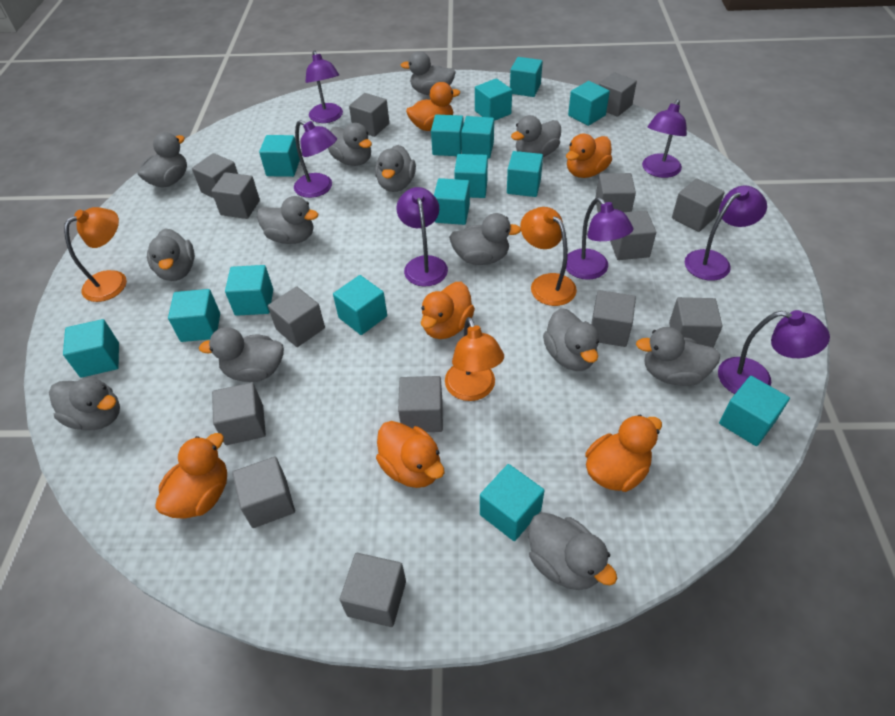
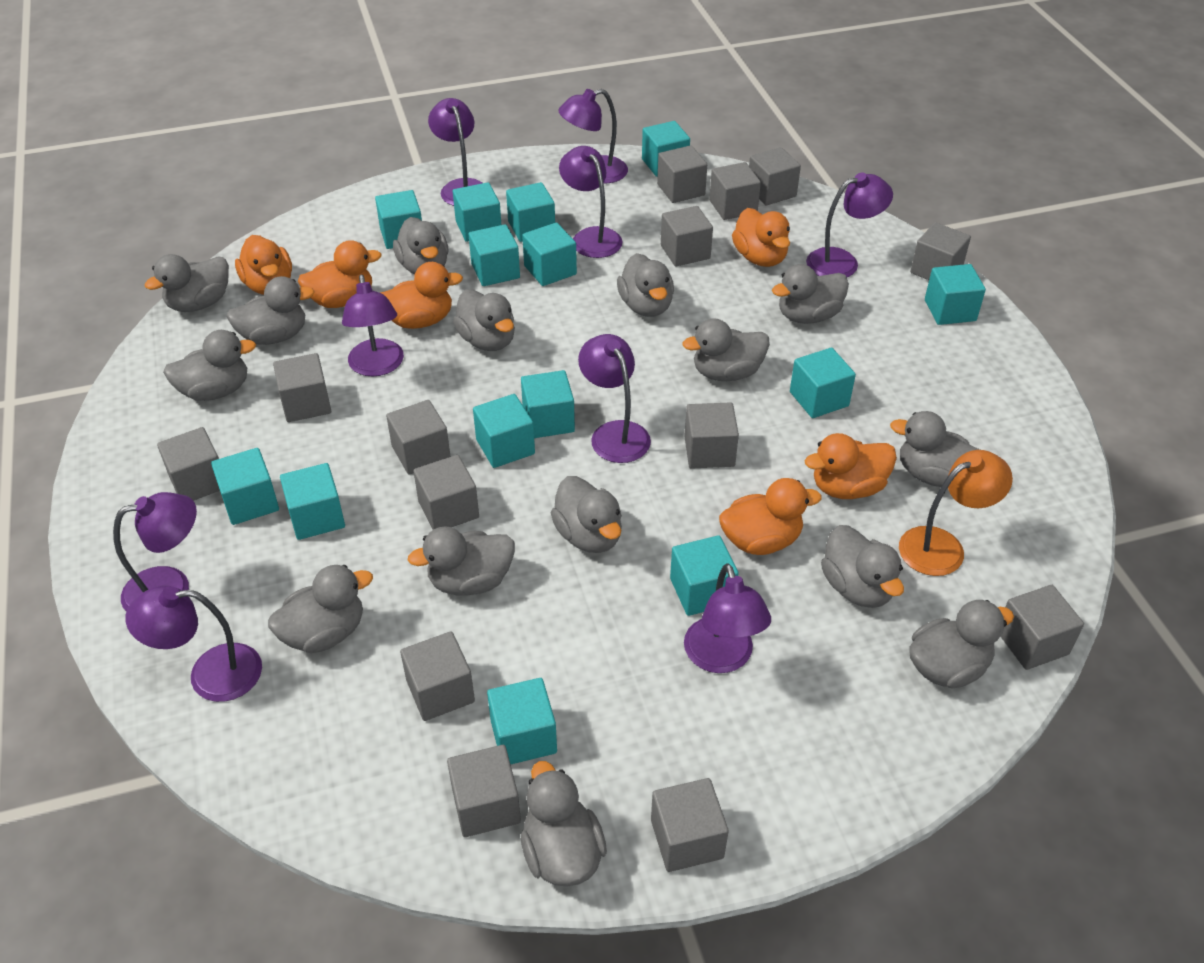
grey duck: 13 -> 15
orange lamp: 3 -> 1
purple lamp: 7 -> 9
turquoise cube: 15 -> 14

